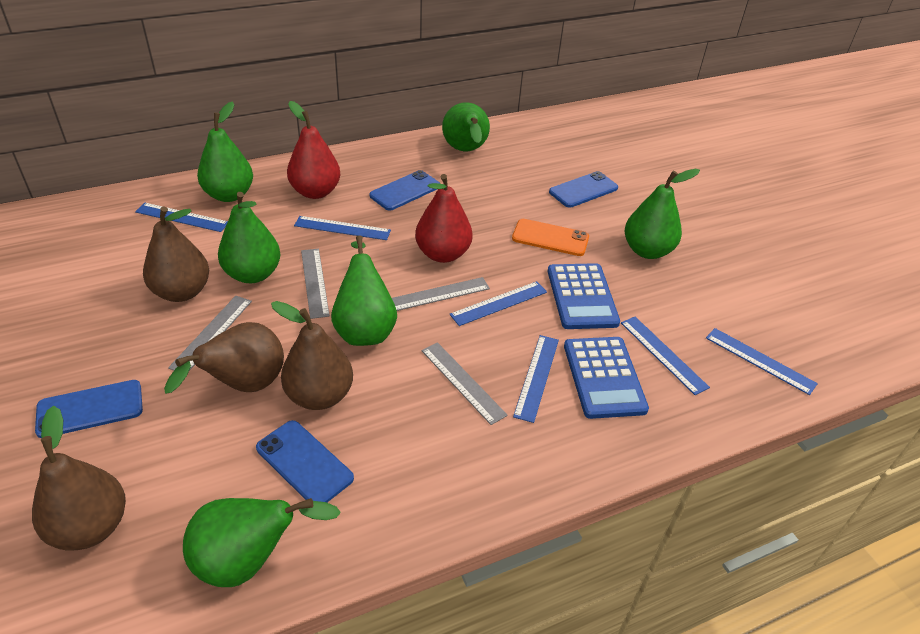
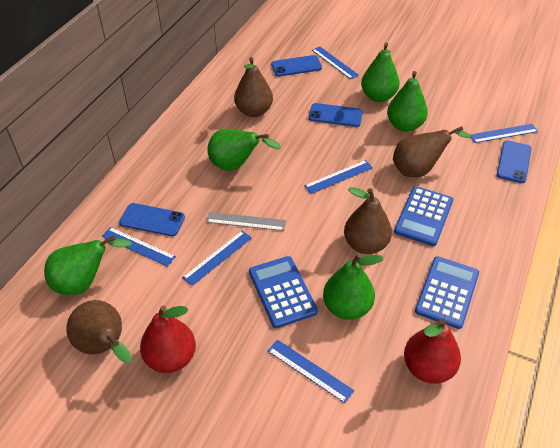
blue calculator: 2 -> 3
green pear: 6 -> 5
grey ruler: 4 -> 1
orange phone: 1 -> 0

